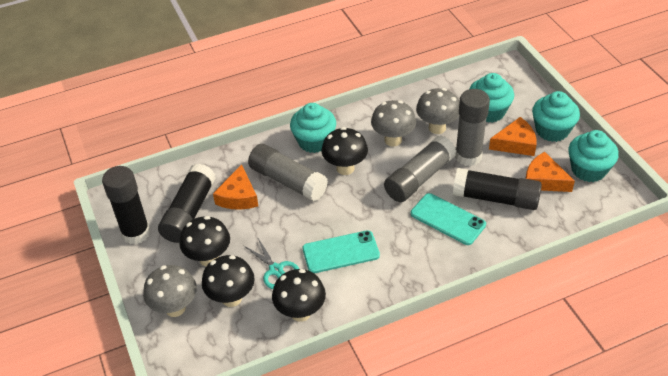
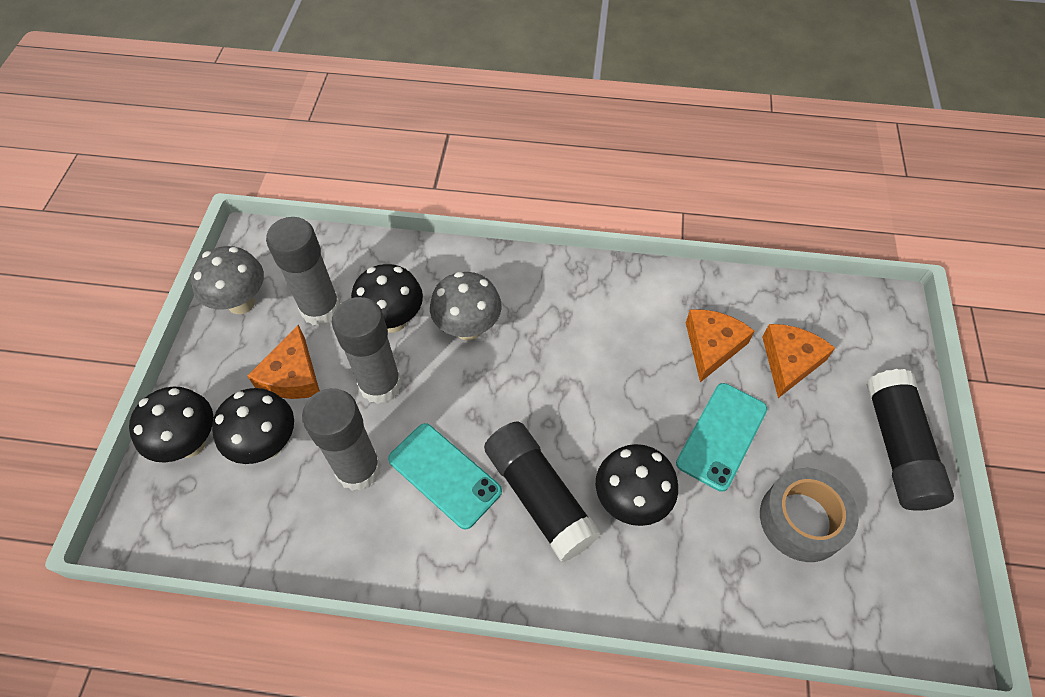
black glue stick: 3 -> 2
grey mushroom: 3 -> 2
grey tape: 0 -> 1
turquoise cupcake: 4 -> 0
turquoise scissors: 1 -> 0

